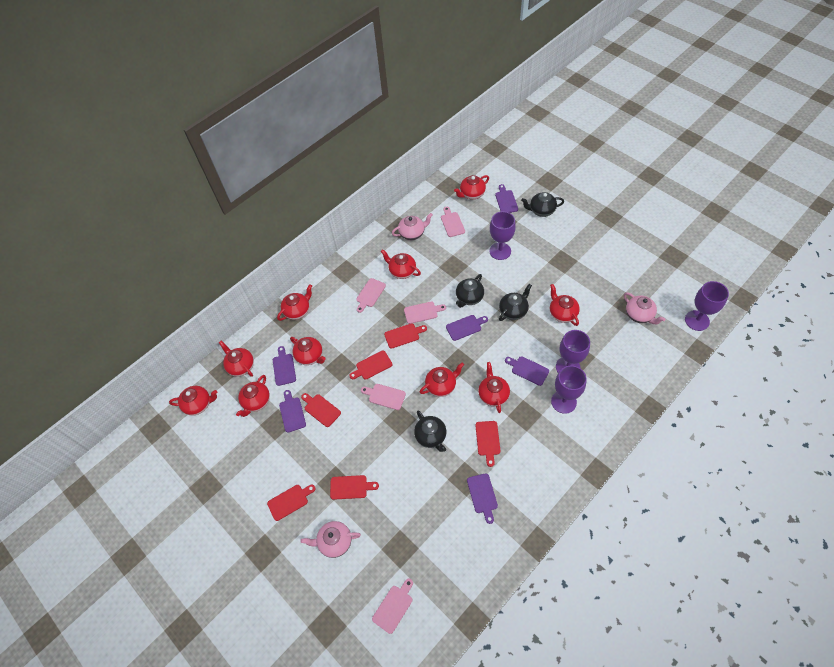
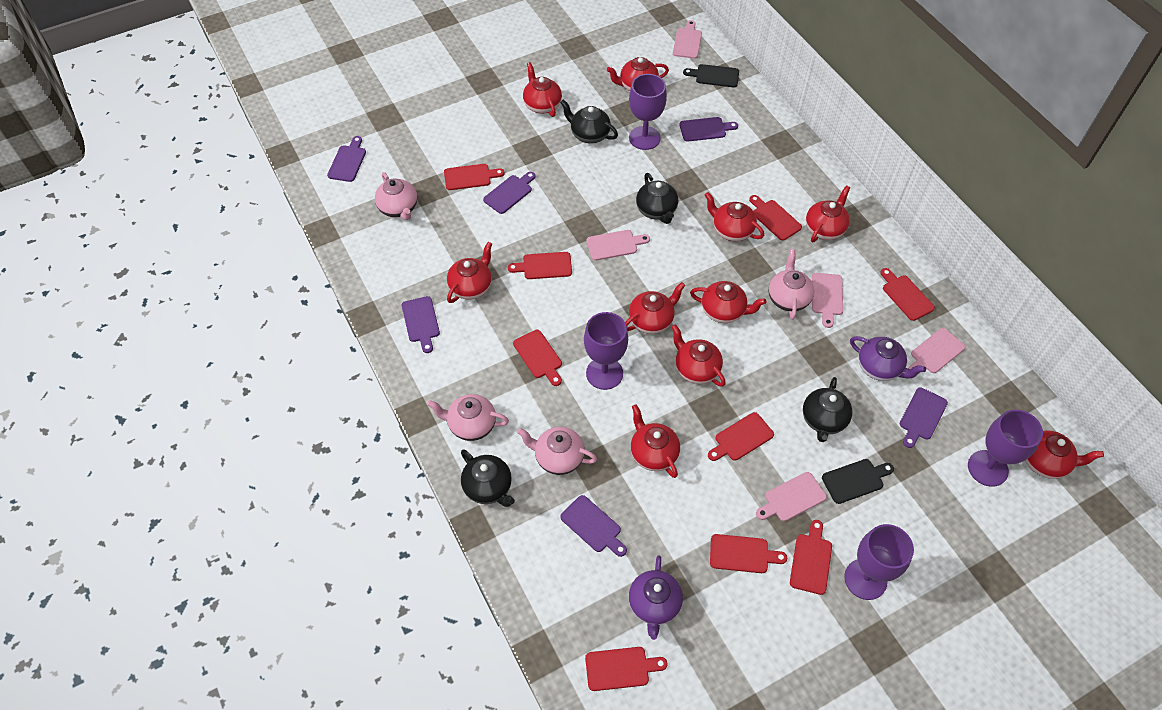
black cutting board: 0 -> 2
pink teapot: 3 -> 4
purple teapot: 0 -> 2
red cutting board: 6 -> 9

